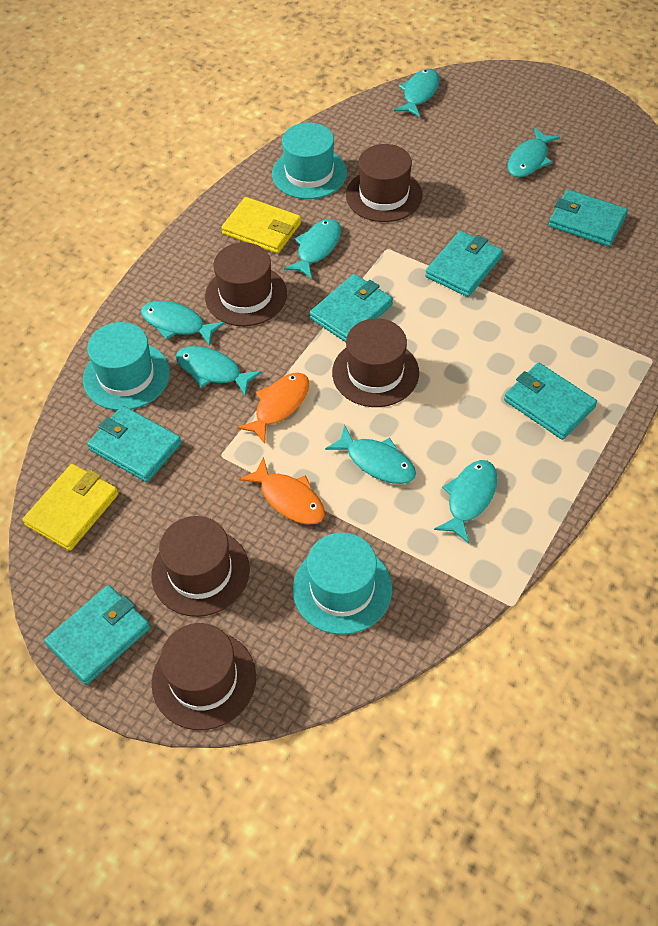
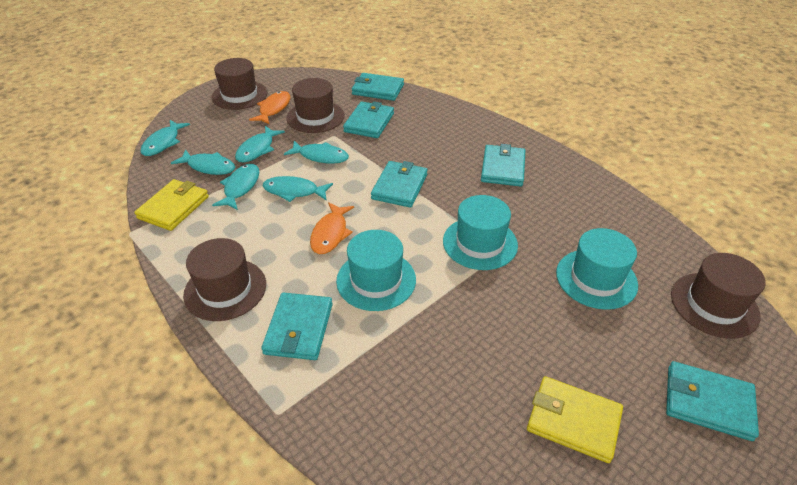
brown hat: 5 -> 4
turquoise fish: 7 -> 6

